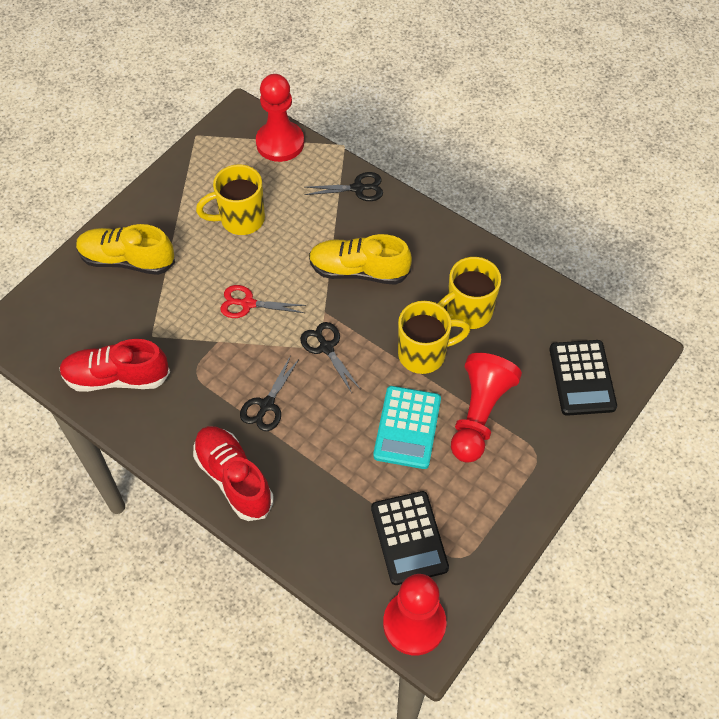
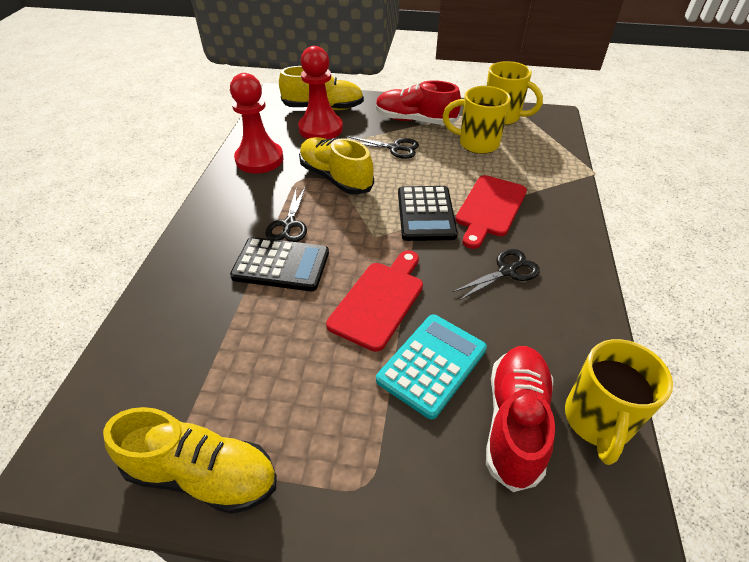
red cutting board: 0 -> 2
red pawn: 3 -> 2
red scissors: 1 -> 0
yellow shoe: 2 -> 3

